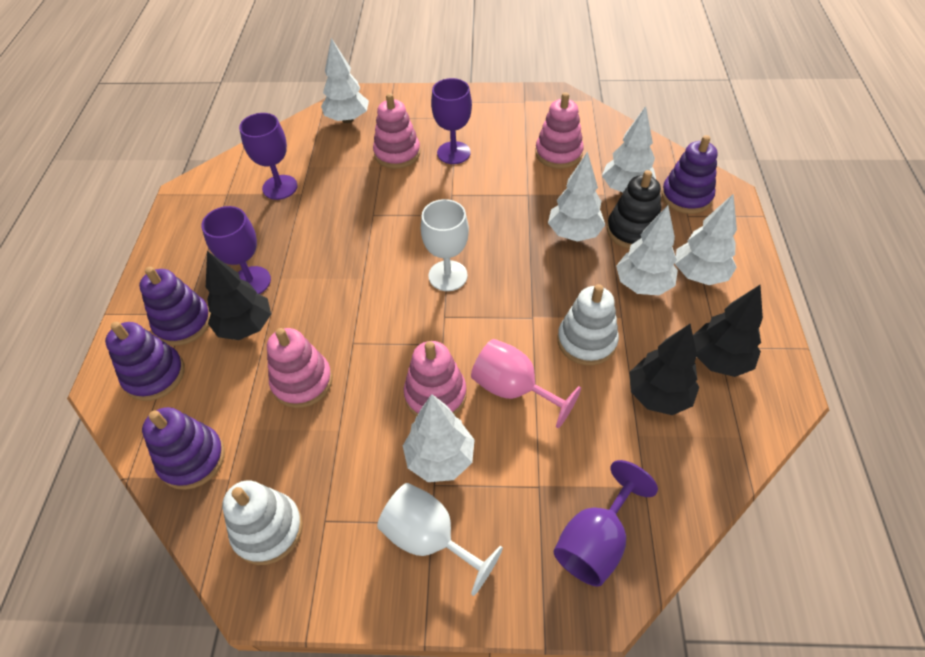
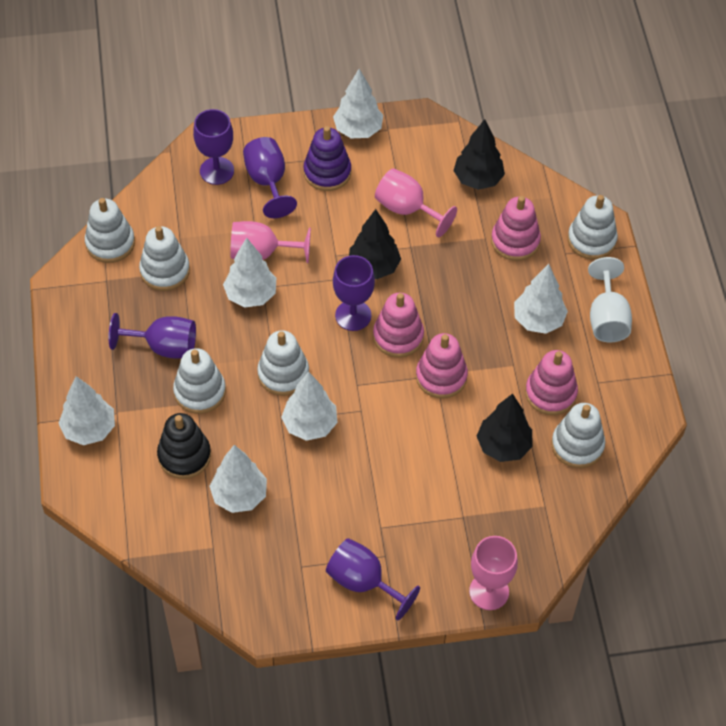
pink goblet: 1 -> 3
purple goblet: 4 -> 5
purple stacking toy: 4 -> 1
white goblet: 2 -> 1
white stacking toy: 2 -> 6

